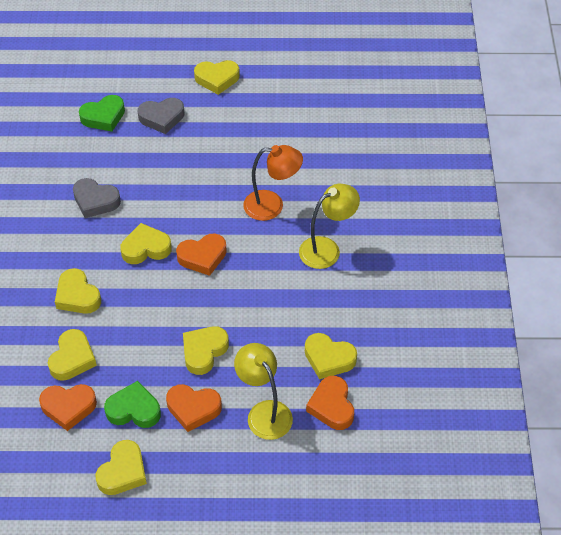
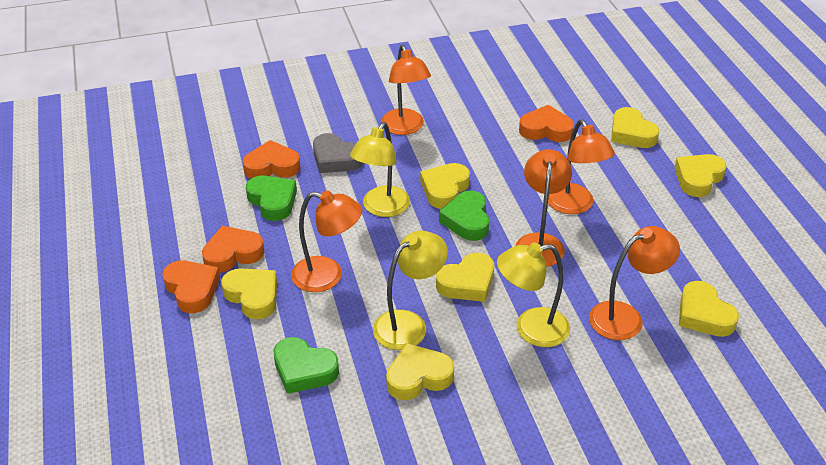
green heart: 2 -> 3
grey heart: 2 -> 1
orange lamp: 1 -> 5
yellow lamp: 2 -> 3

